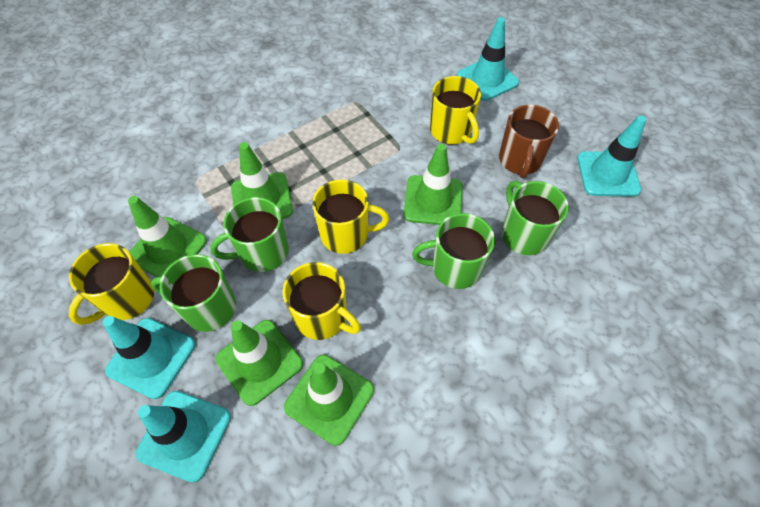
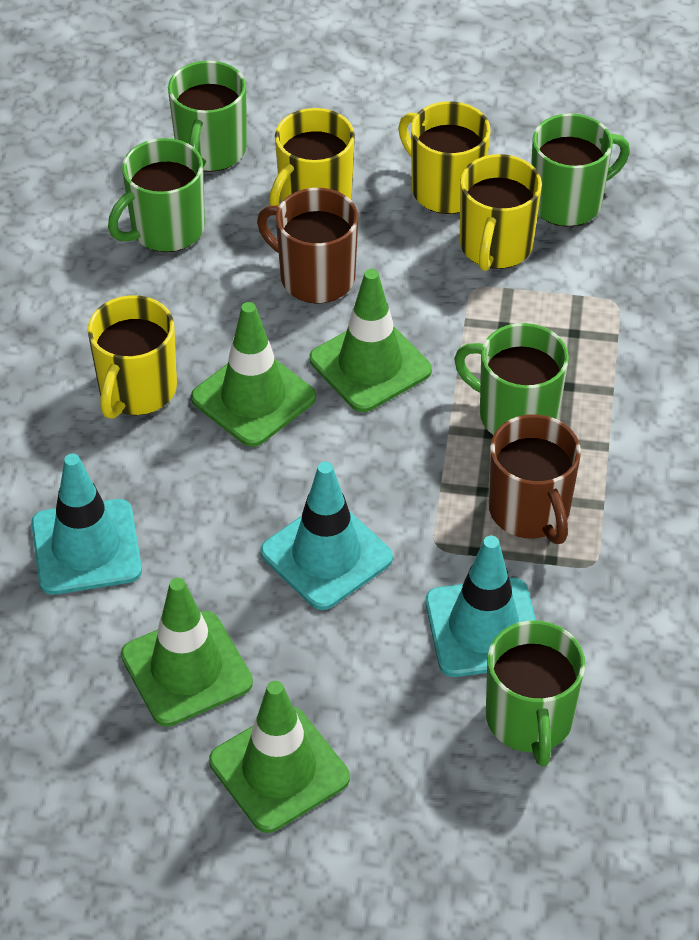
brown mug: 1 -> 2
green mug: 4 -> 5
green traffic cone: 5 -> 4
turquoise traffic cone: 4 -> 3

